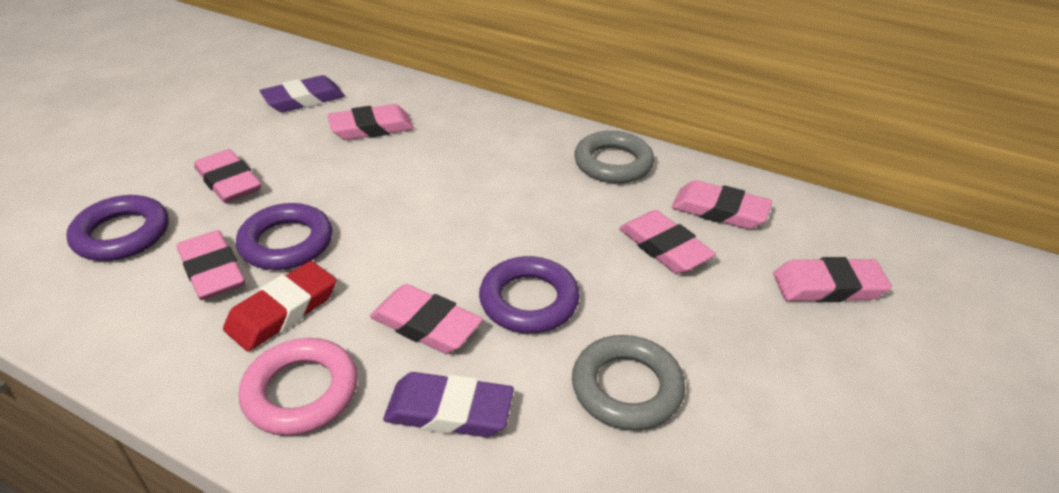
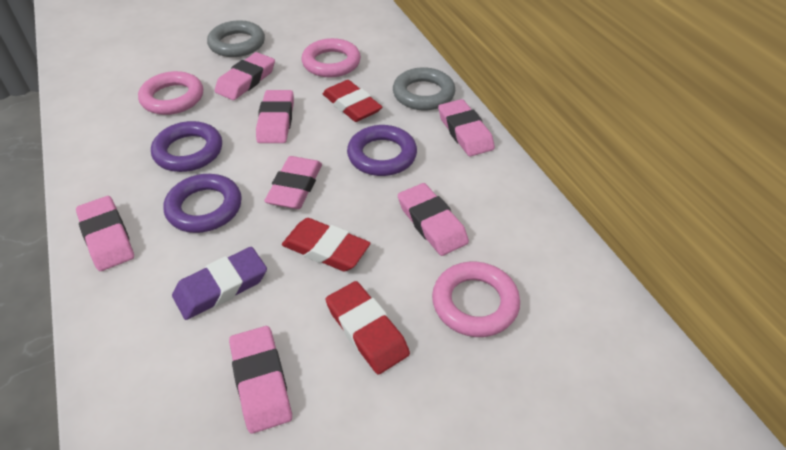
pink ring: 1 -> 3
purple eraser: 2 -> 1
red eraser: 1 -> 3

